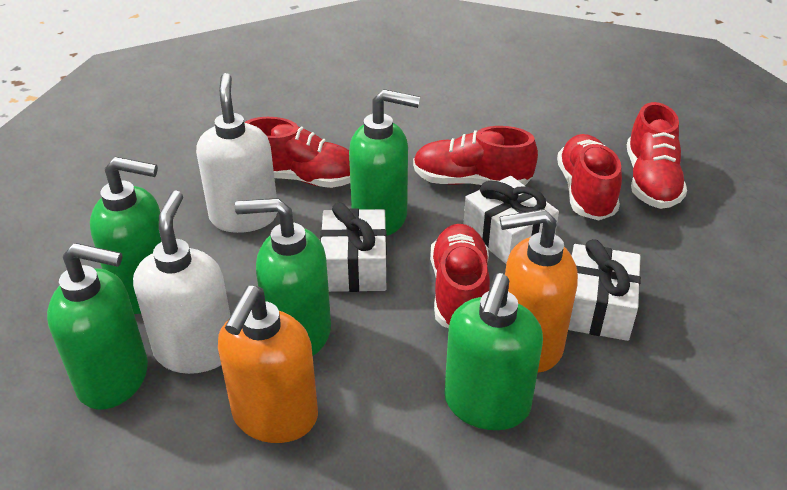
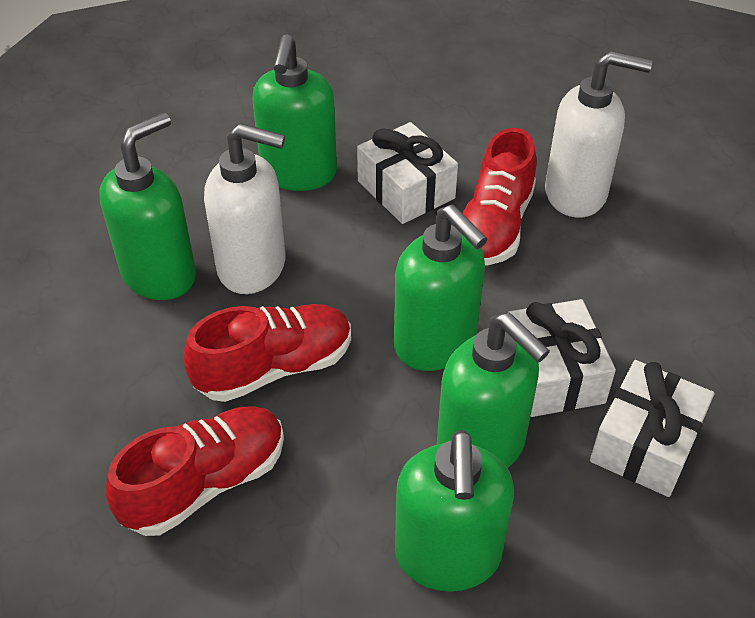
orange soap dispenser: 2 -> 0
red shoe: 5 -> 3

